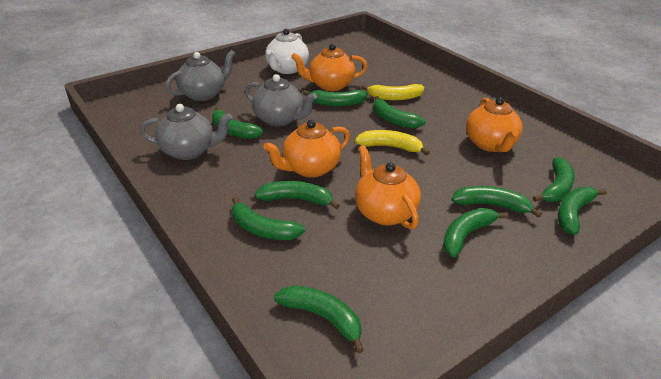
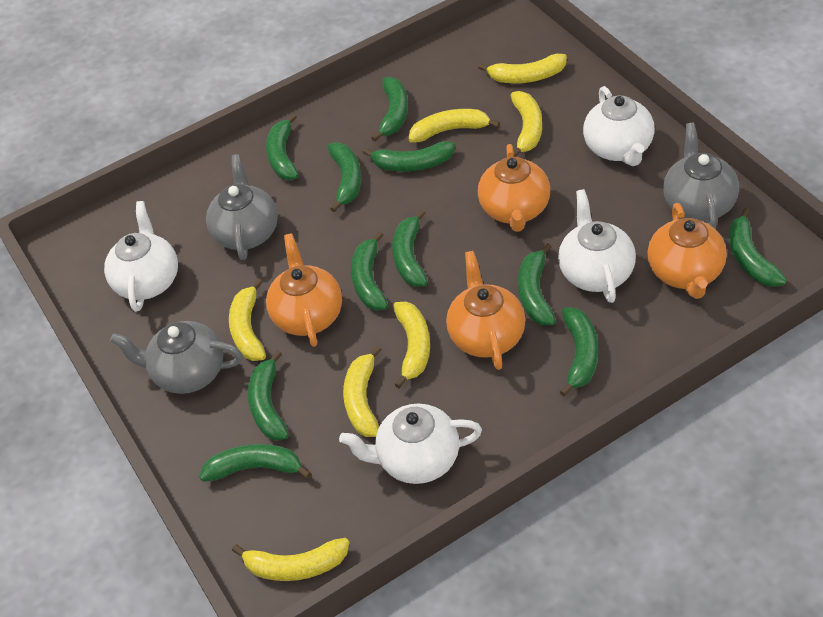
green banana: 10 -> 11
white teapot: 1 -> 4
yellow banana: 2 -> 7

